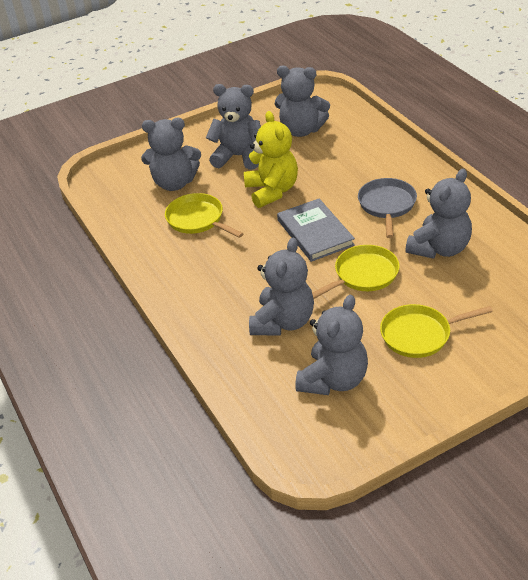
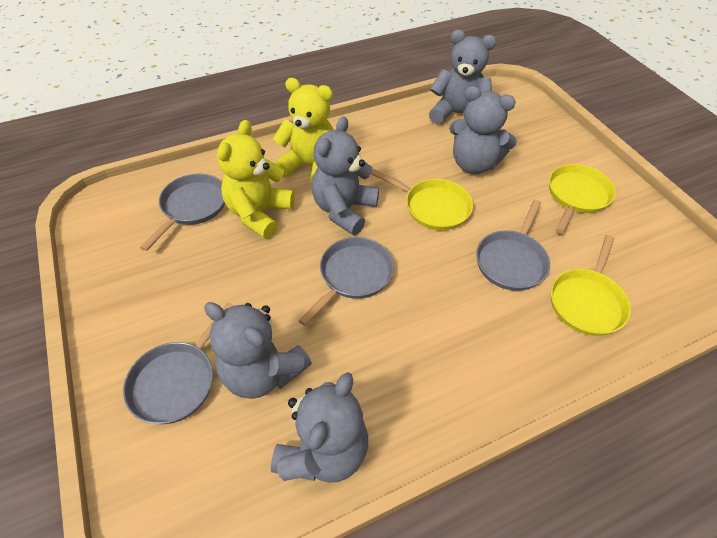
grey book: 1 -> 0
grey pan: 1 -> 4
grey teddy bear: 6 -> 5
yellow teddy bear: 1 -> 2

